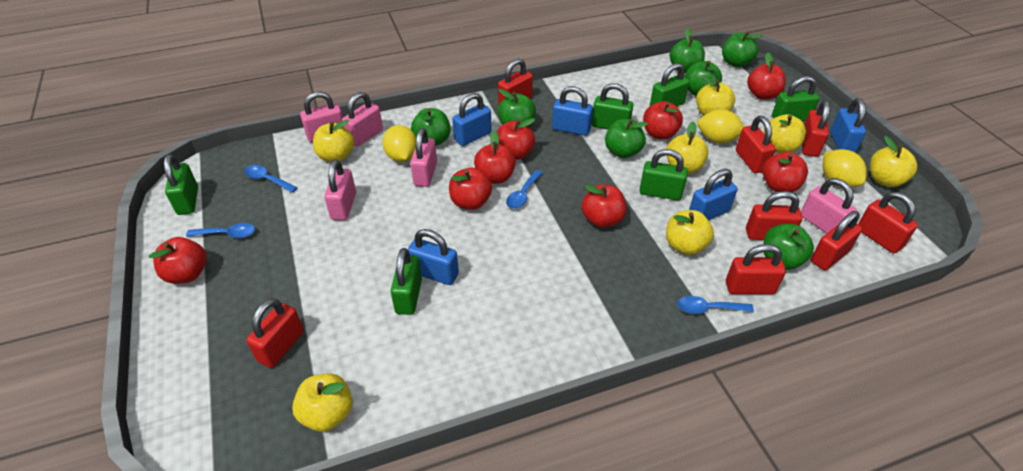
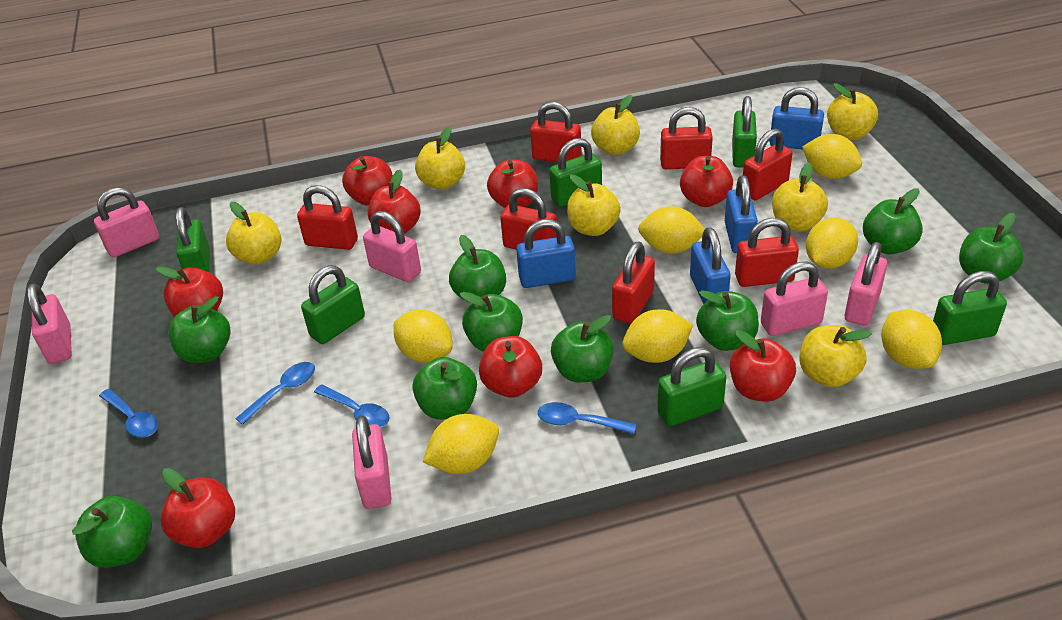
blue padlock: 5 -> 4
green apple: 7 -> 9
pink padlock: 5 -> 6
red padlock: 8 -> 7
yellow lemon: 3 -> 7

